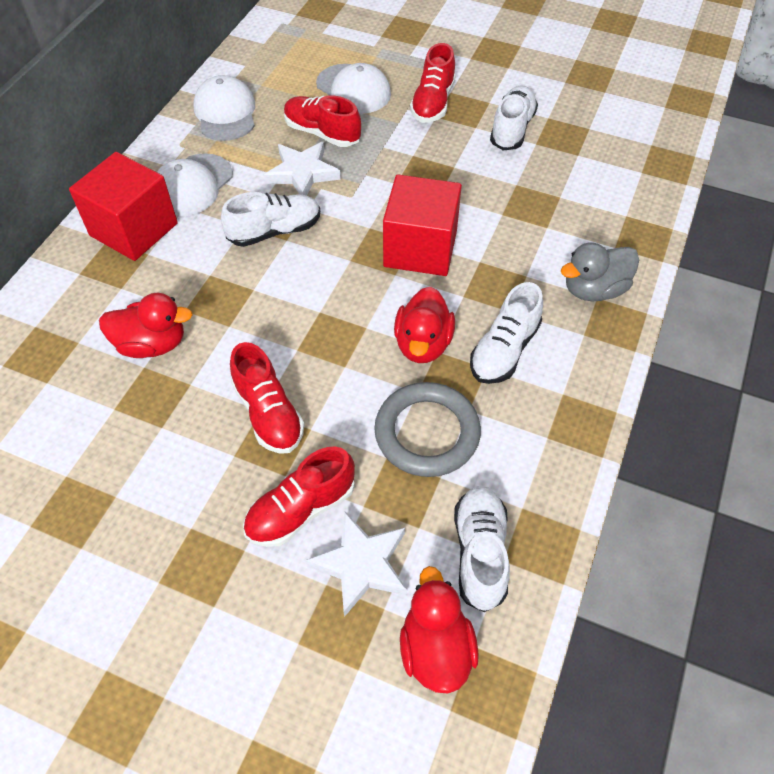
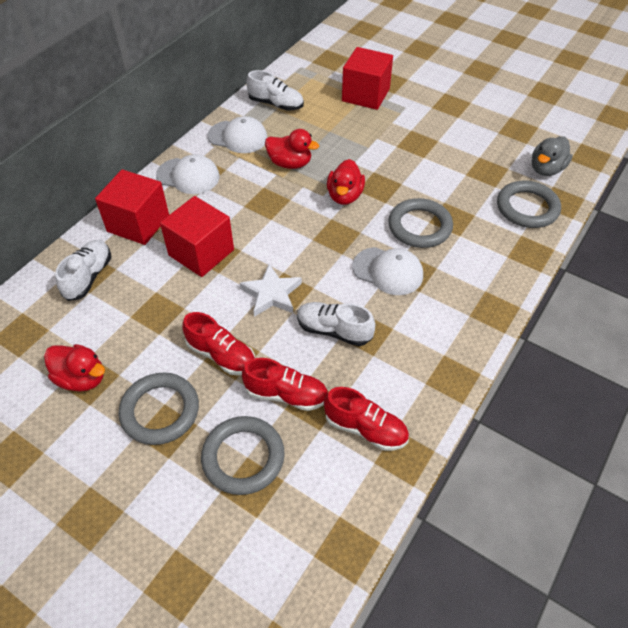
grey ring: 1 -> 4
red cube: 2 -> 3
red shoe: 4 -> 3
white shoe: 4 -> 3
white star: 2 -> 1

